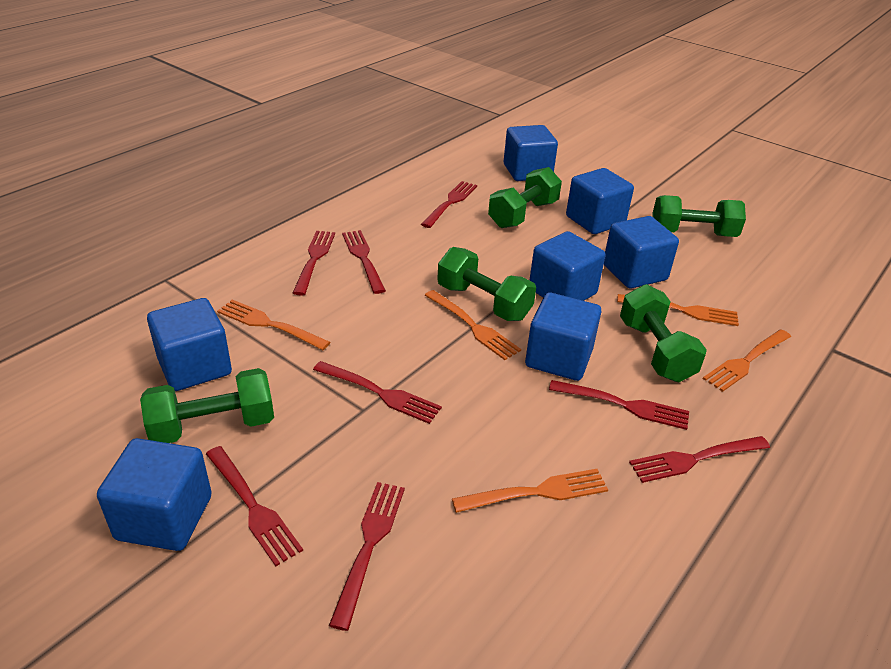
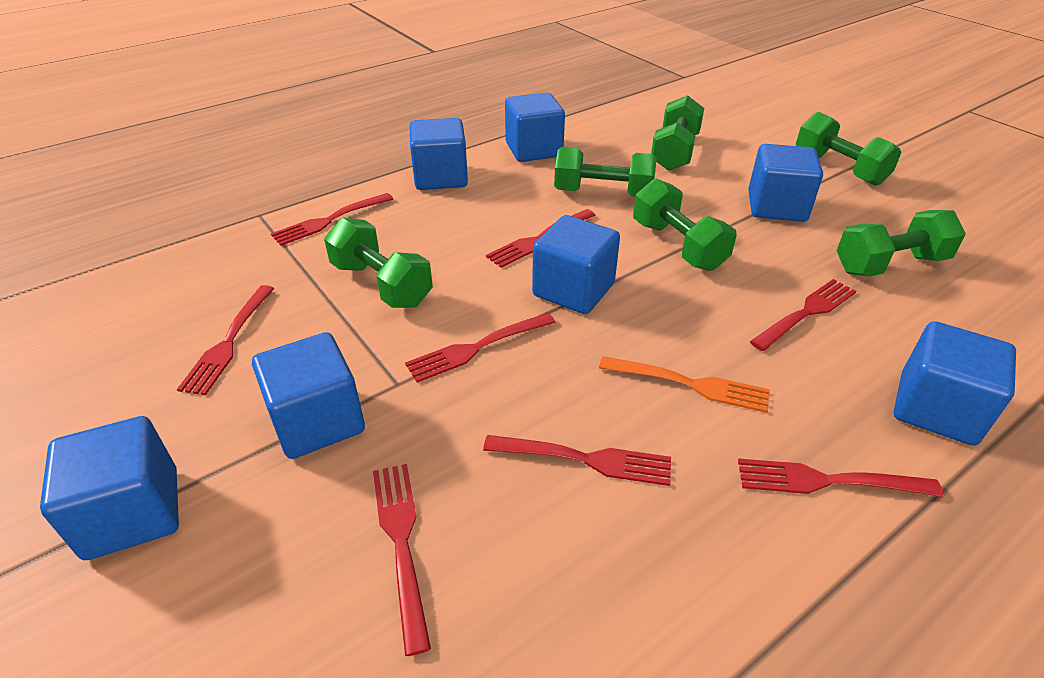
green dumbbell: 5 -> 6
orange fork: 5 -> 1

